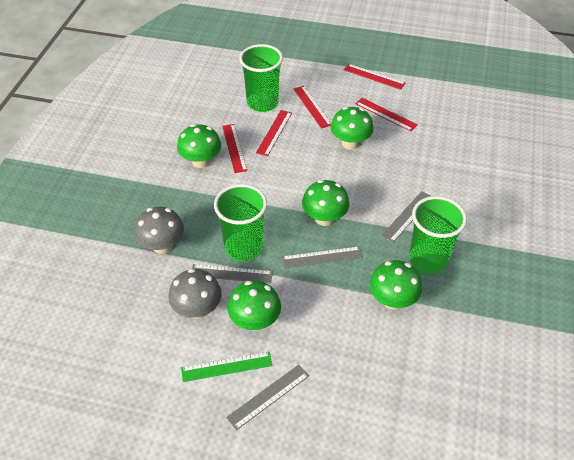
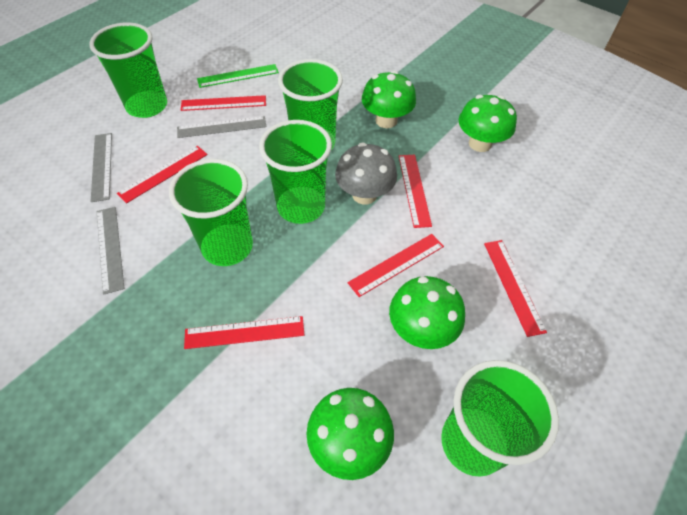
green cup: 3 -> 5
green mushroom: 5 -> 4
grey mushroom: 2 -> 1
grey ruler: 4 -> 3
red ruler: 5 -> 6

